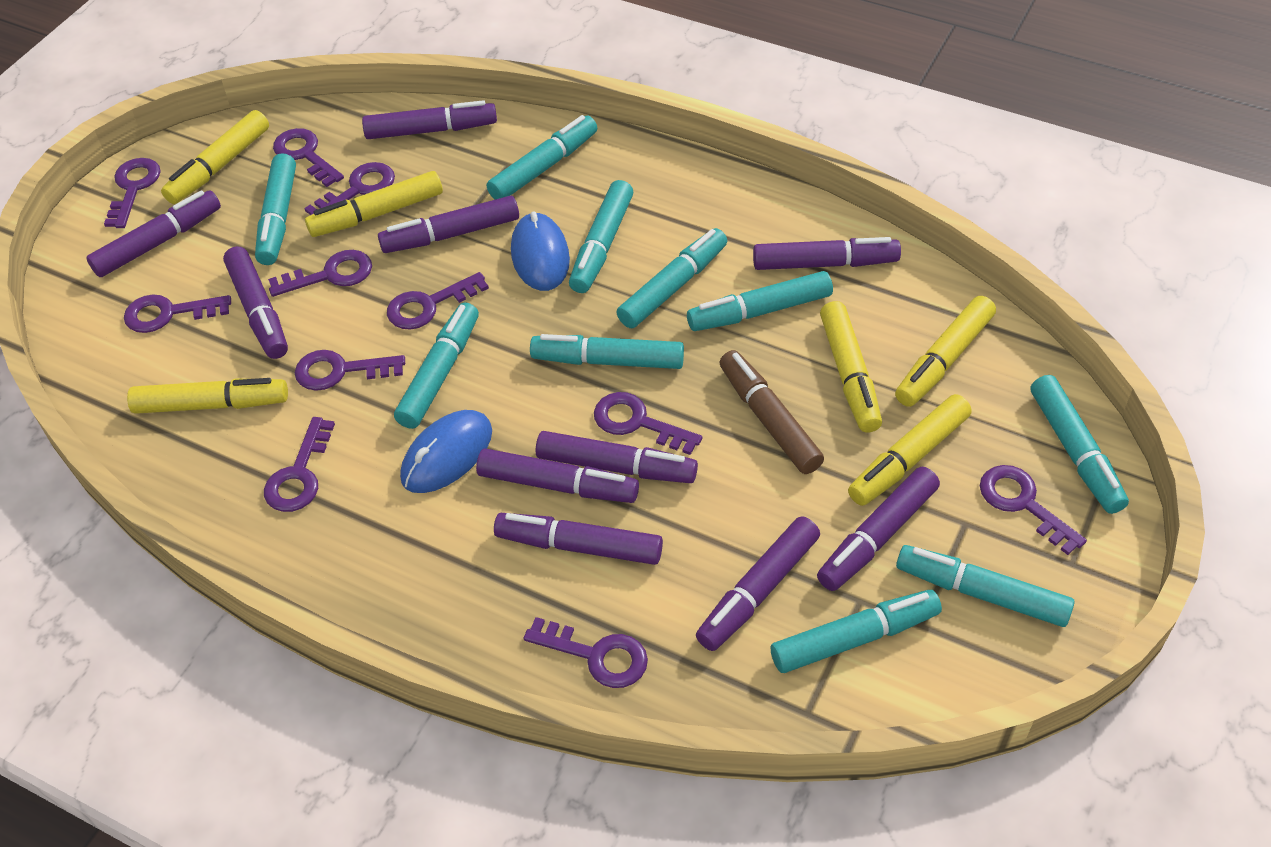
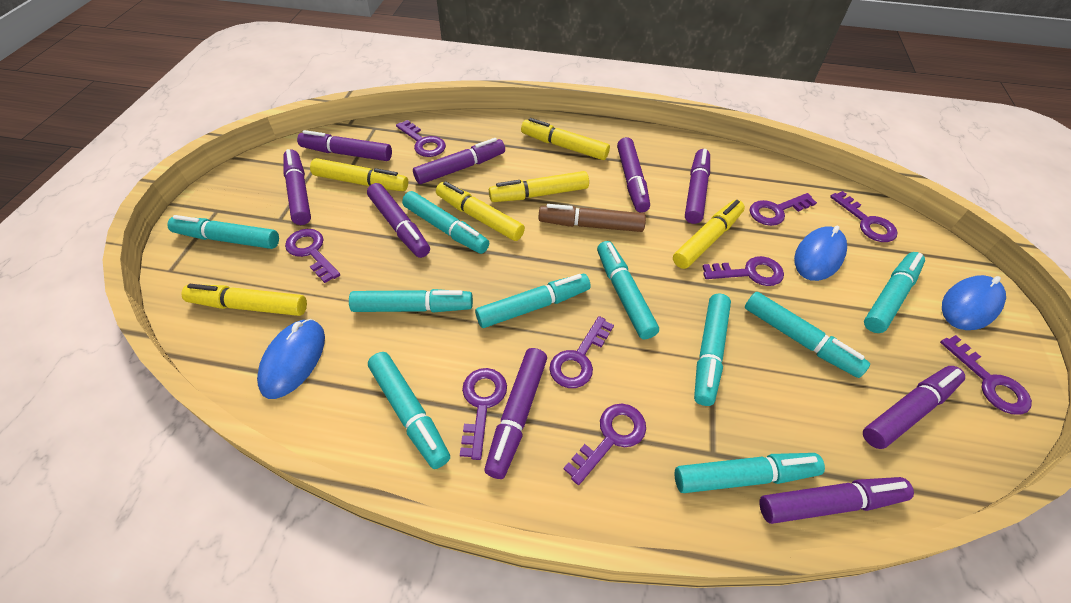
blue mouse: 2 -> 3
purple key: 11 -> 9
purple marker: 10 -> 9

